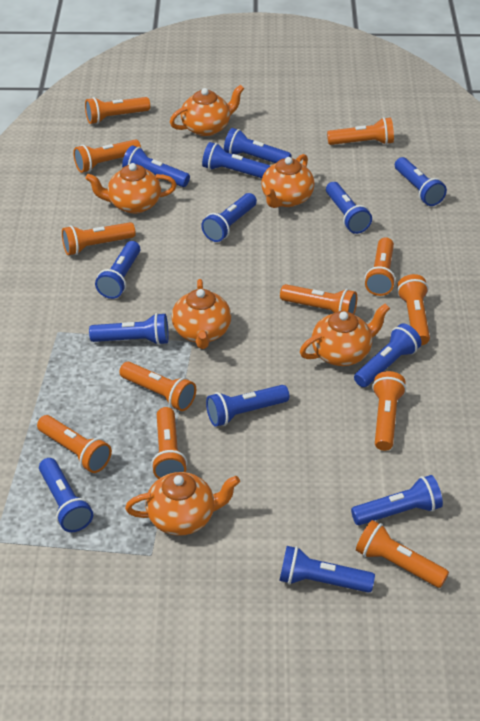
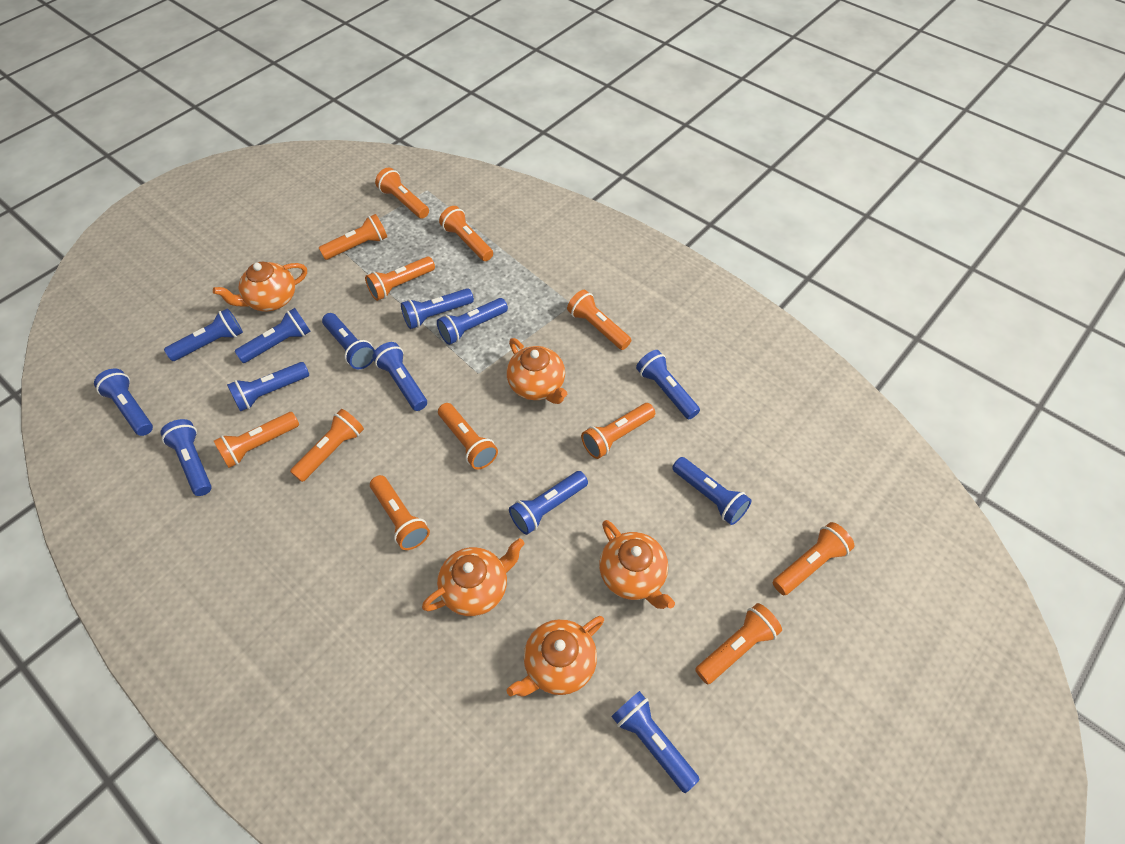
orange teapot: 6 -> 5

